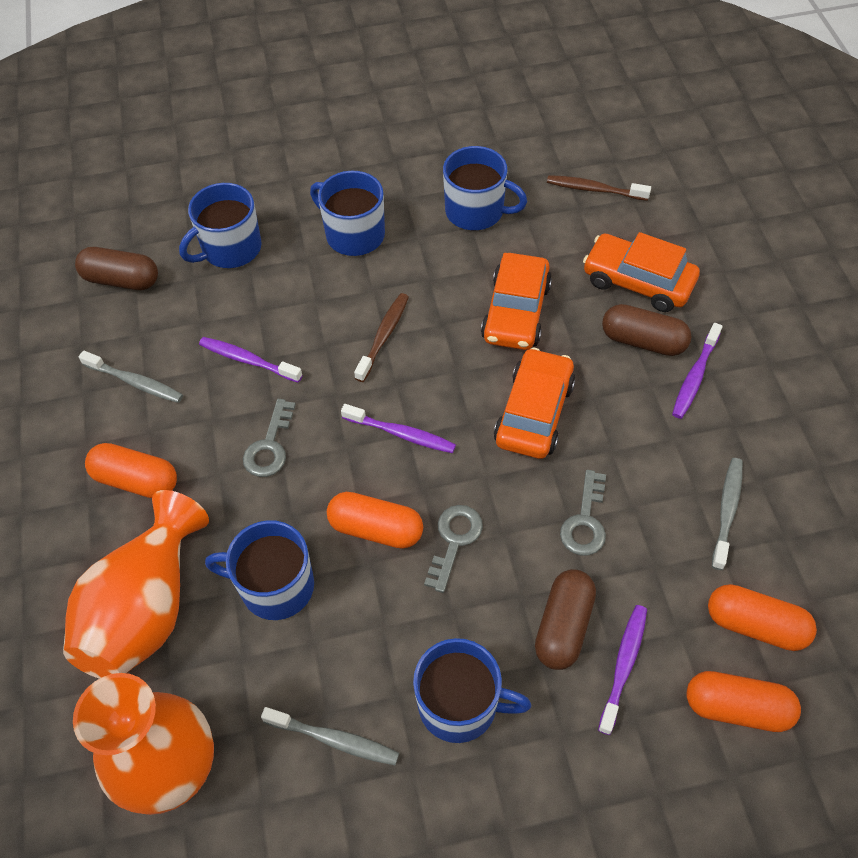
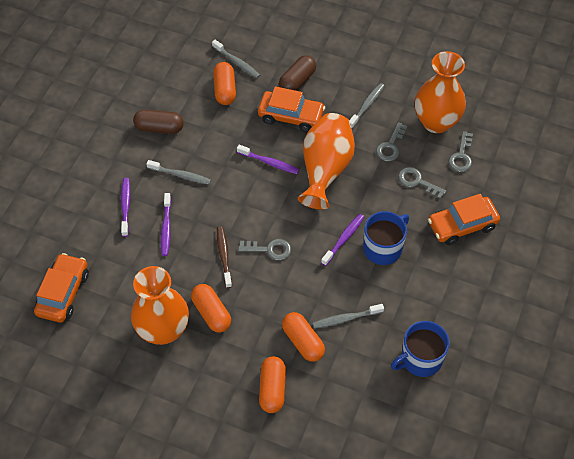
blue mug: 5 -> 2
brown capsule: 3 -> 2
brown toothbrush: 2 -> 1
grey key: 3 -> 4
grey toothbrush: 3 -> 4
orange vase: 2 -> 3

